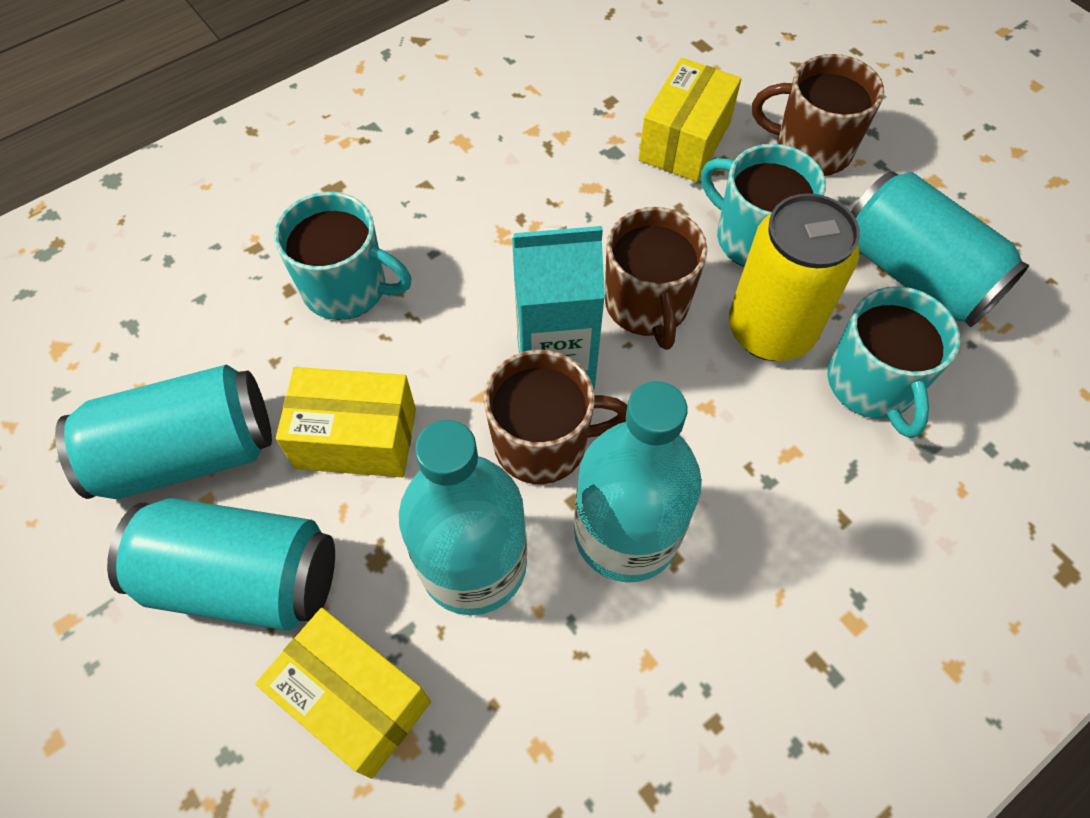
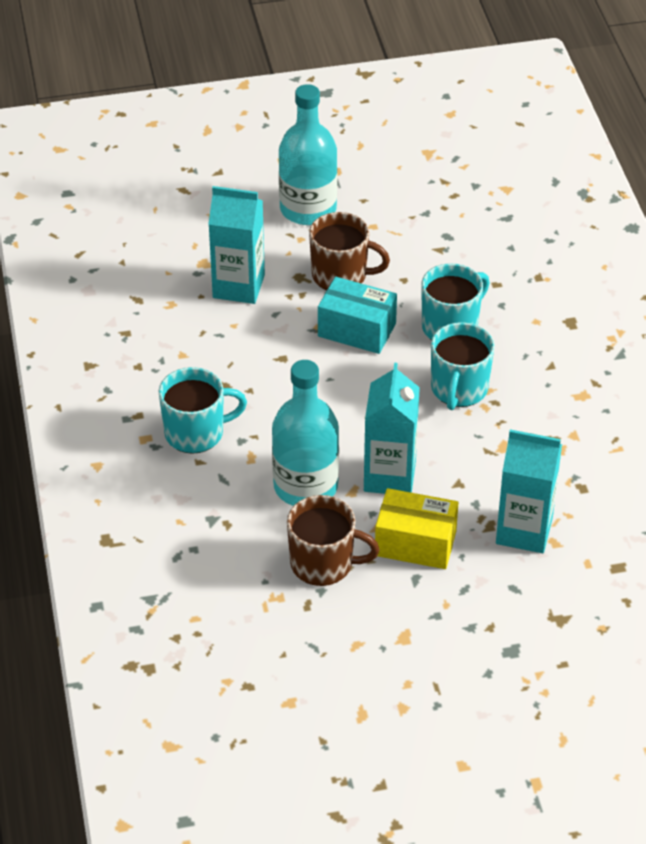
brown mug: 3 -> 2
turquoise box: 0 -> 1
turquoise can: 3 -> 0
turquoise carton: 1 -> 3
yellow box: 3 -> 1
yellow can: 1 -> 0

